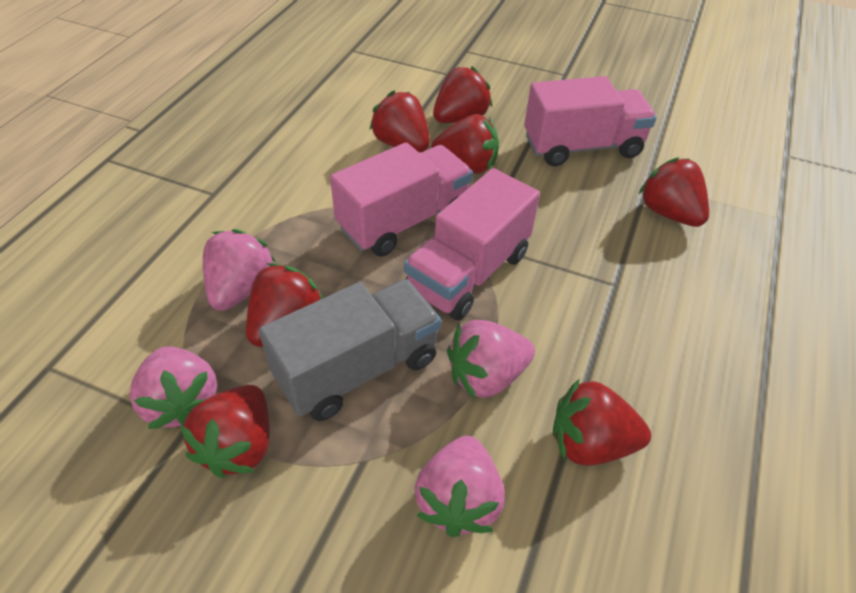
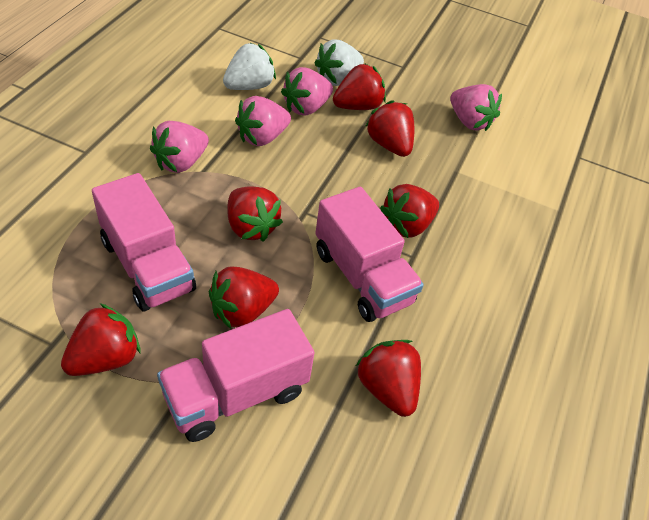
grey truck: 1 -> 0
white strawberry: 0 -> 2

